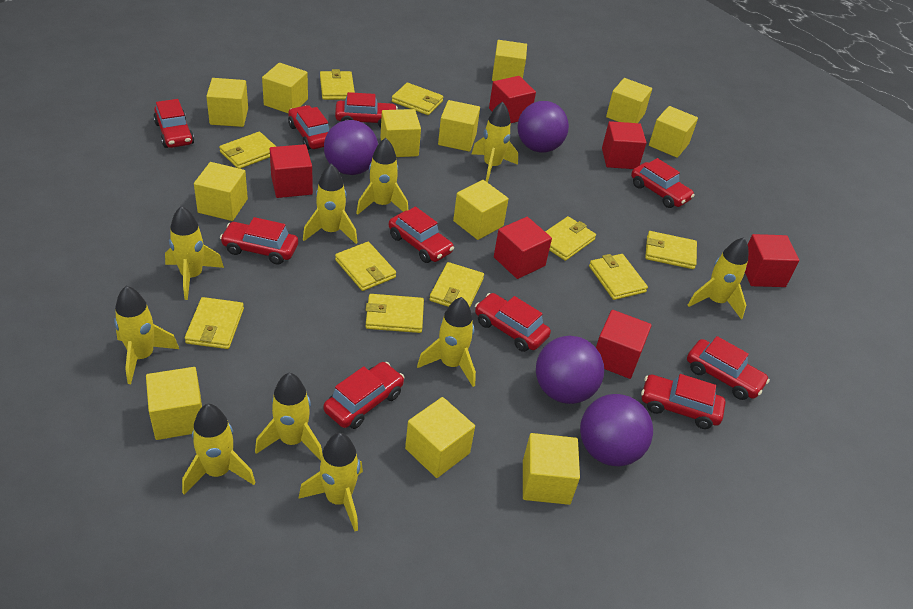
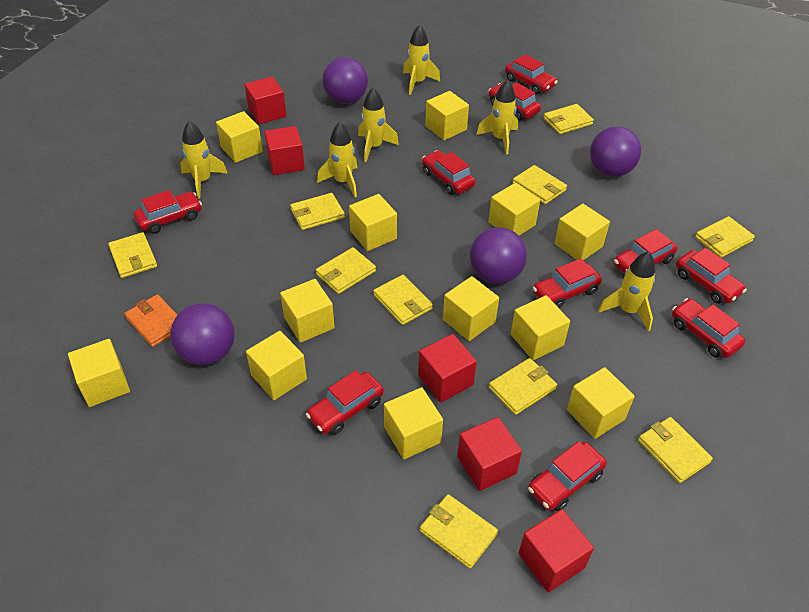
orange wallet: 0 -> 1
red cube: 6 -> 5
yellow rocket: 10 -> 6

